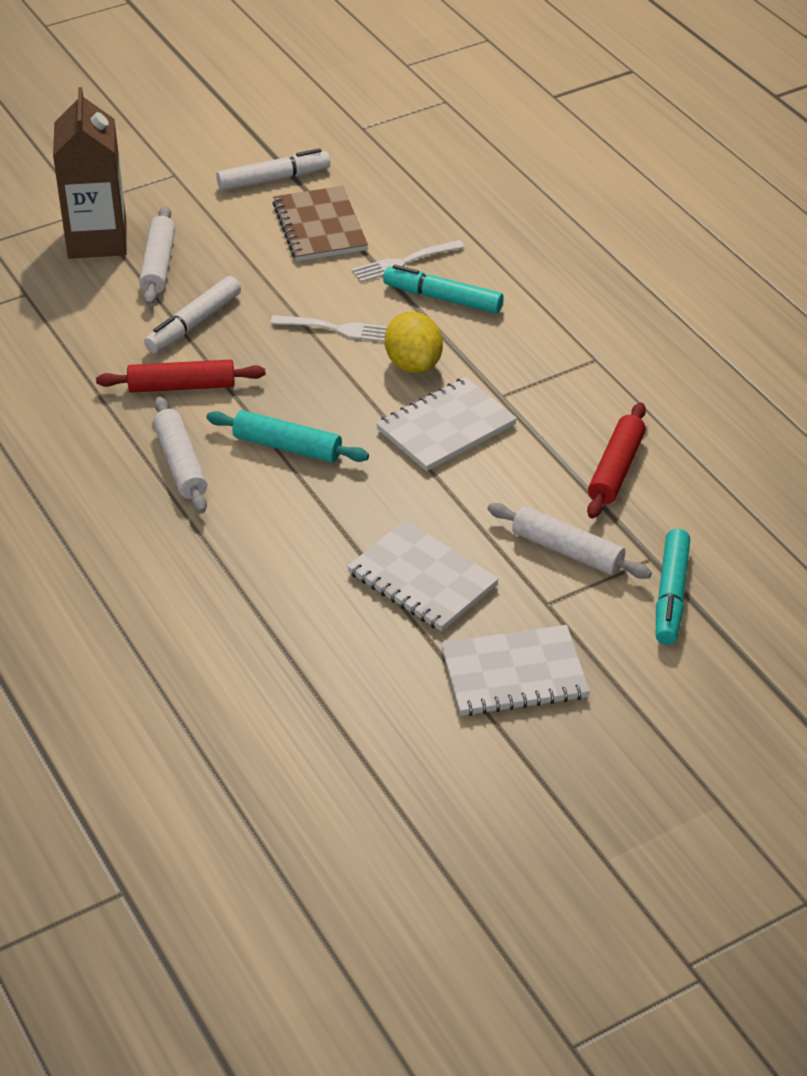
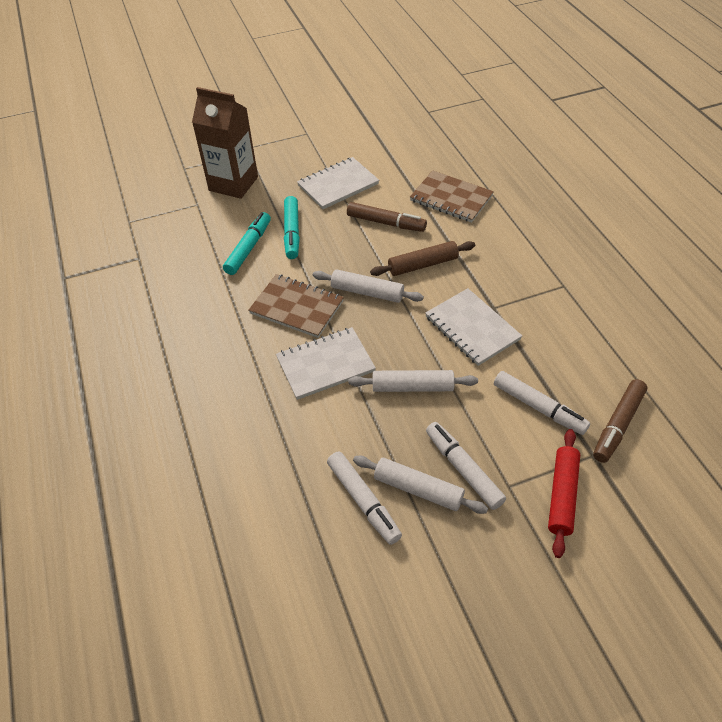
brown marker: 0 -> 2
brown notebook: 1 -> 2
brown rolling pin: 0 -> 1
red rolling pin: 2 -> 1
turquoise rolling pin: 1 -> 0
white fork: 2 -> 0
white marker: 2 -> 3
yellow lemon: 1 -> 0

